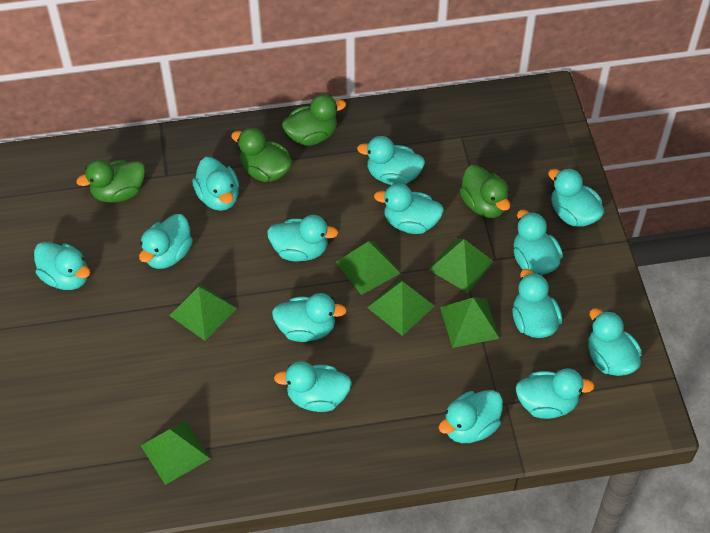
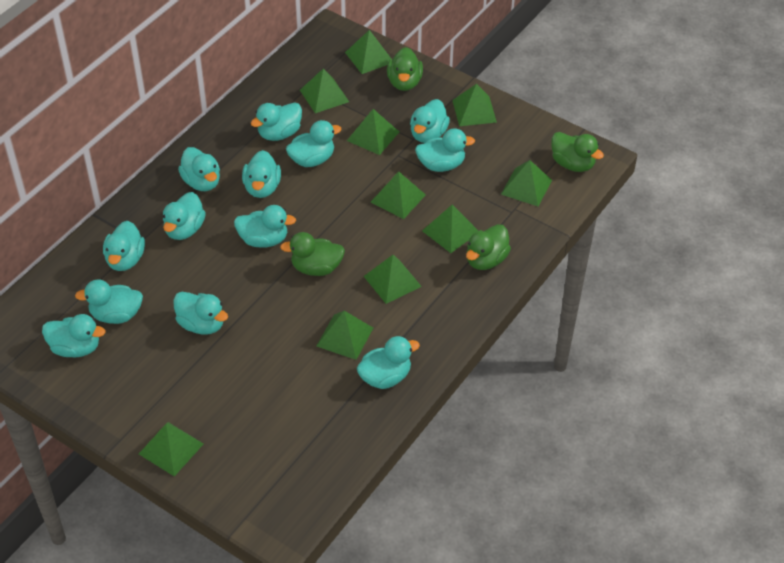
green pyramid: 6 -> 10
turquoise duck: 14 -> 13

